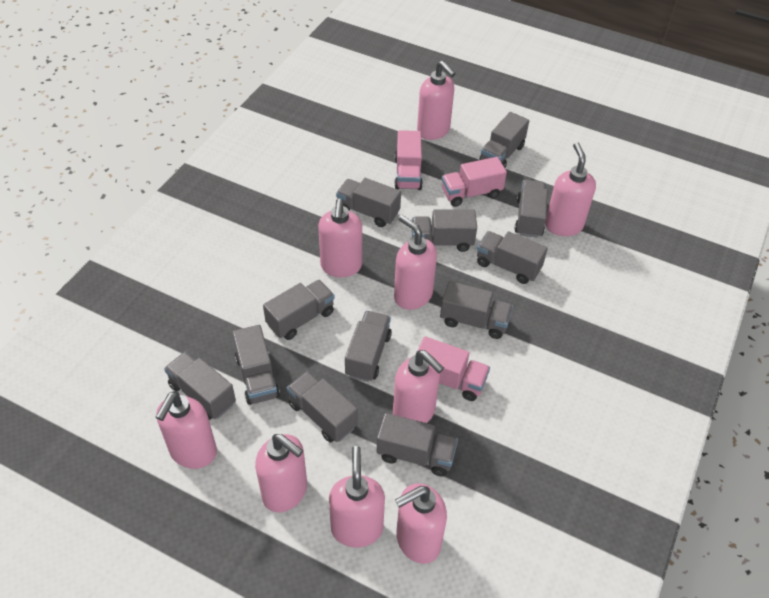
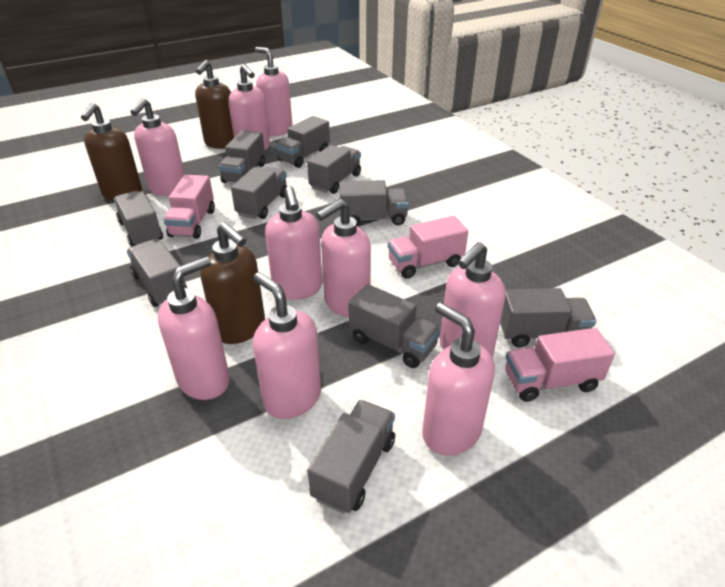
brown soap dispenser: 0 -> 3
grey truck: 12 -> 10

